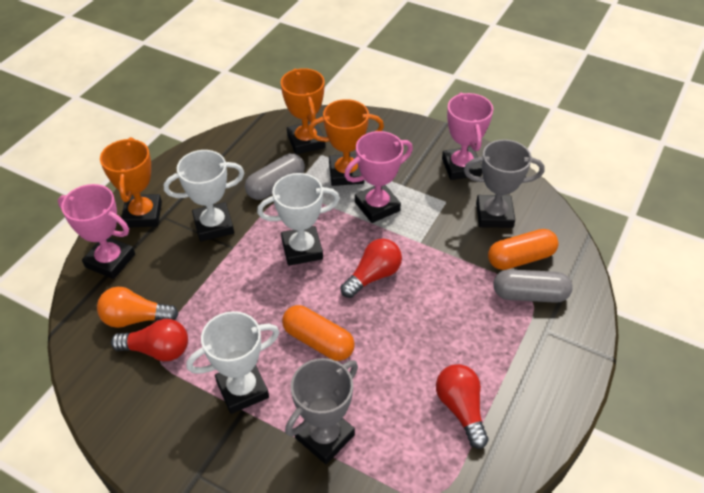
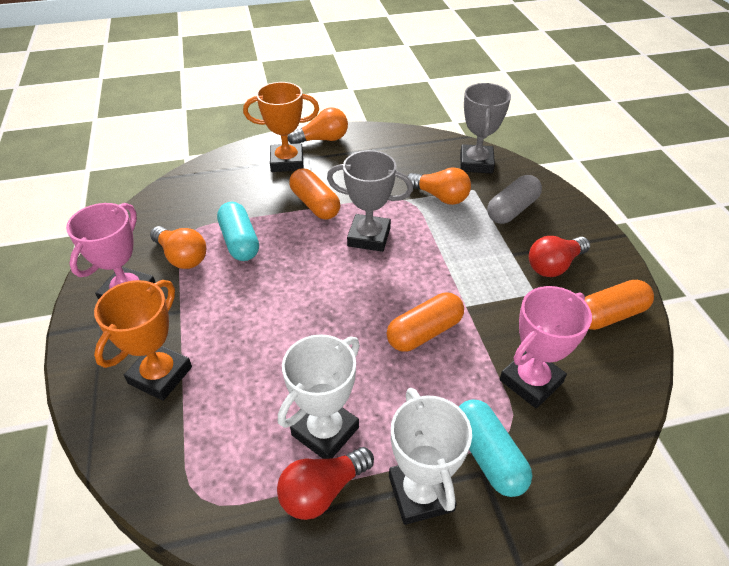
grey capsule: 2 -> 1
orange capsule: 2 -> 3
orange light bulb: 1 -> 3
orange trophy: 3 -> 2
pink trophy: 3 -> 2
red light bulb: 3 -> 2
turquoise capsule: 0 -> 2
white trophy: 3 -> 2

